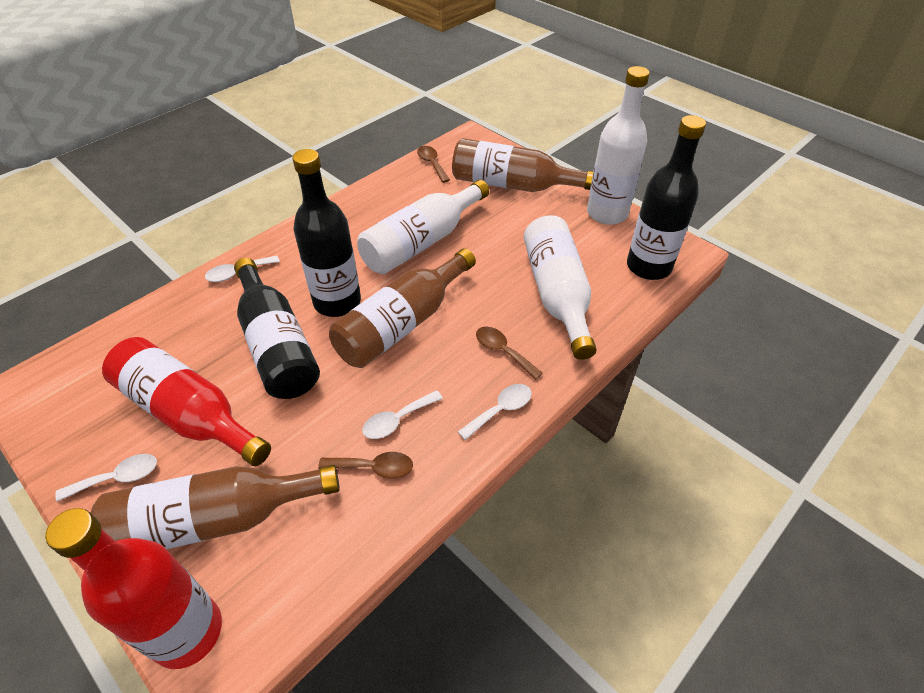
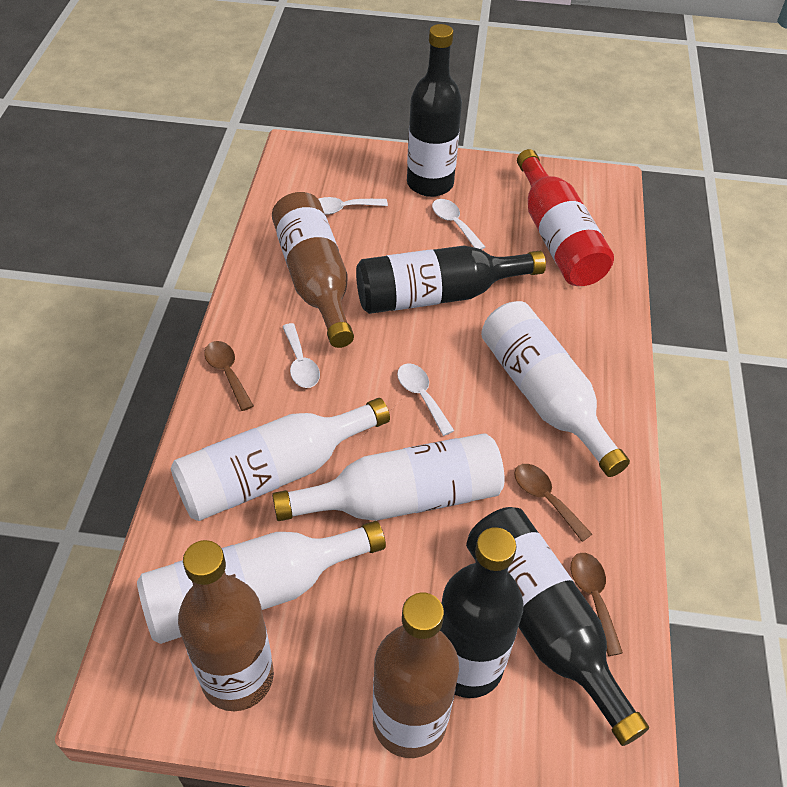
black bottle: 3 -> 4
red bottle: 2 -> 1
white bottle: 3 -> 4

